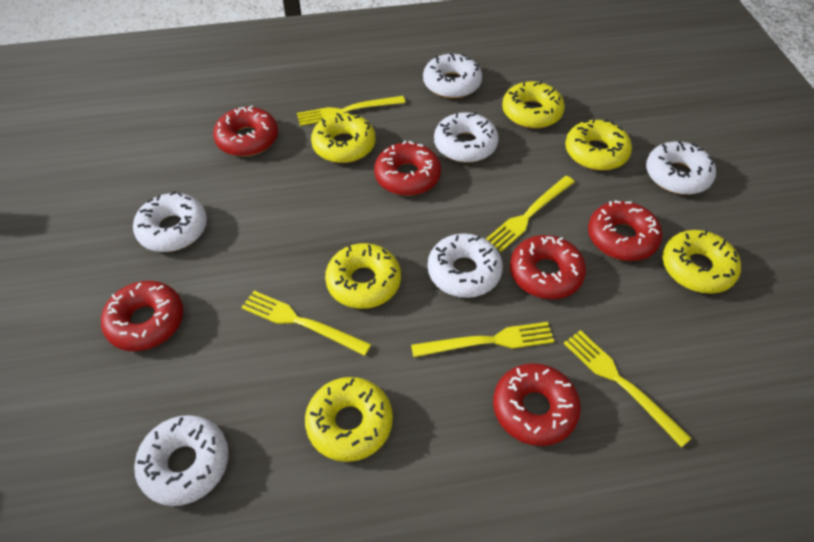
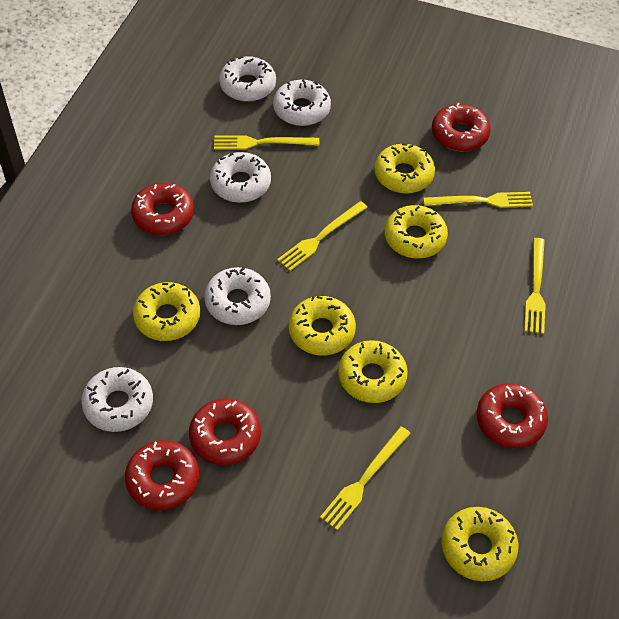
red donut: 6 -> 5
white donut: 6 -> 5

